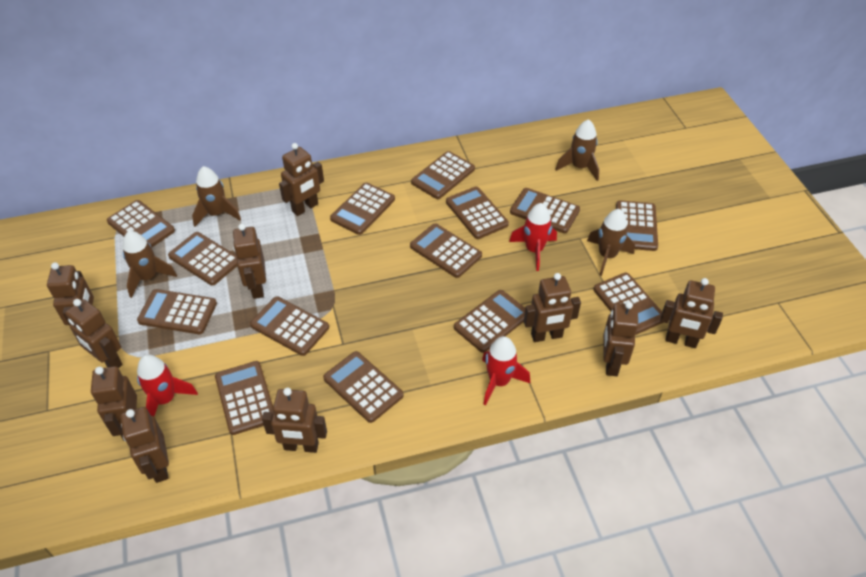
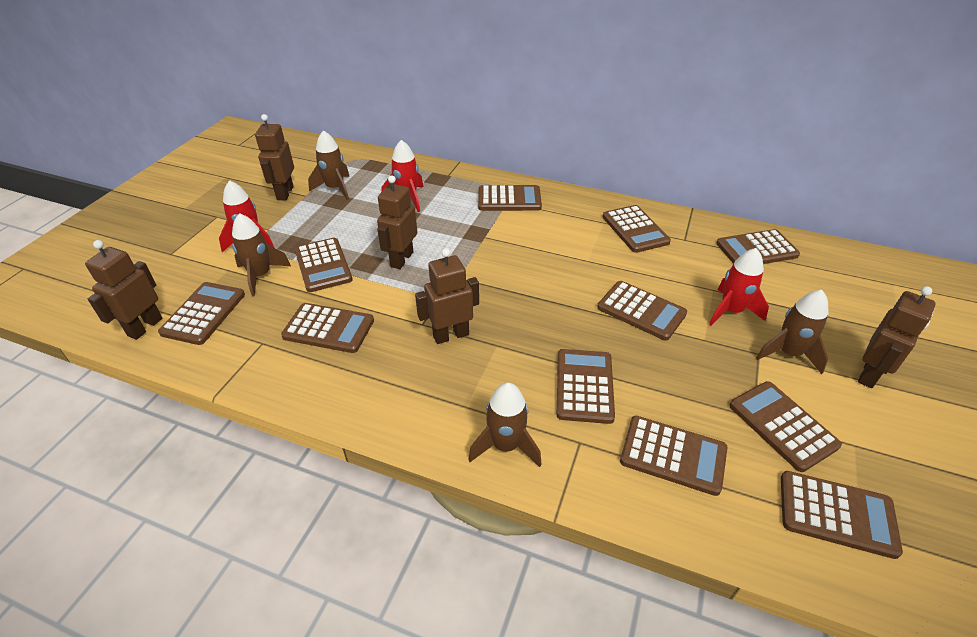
brown calculator: 14 -> 11
brown robot: 10 -> 5

